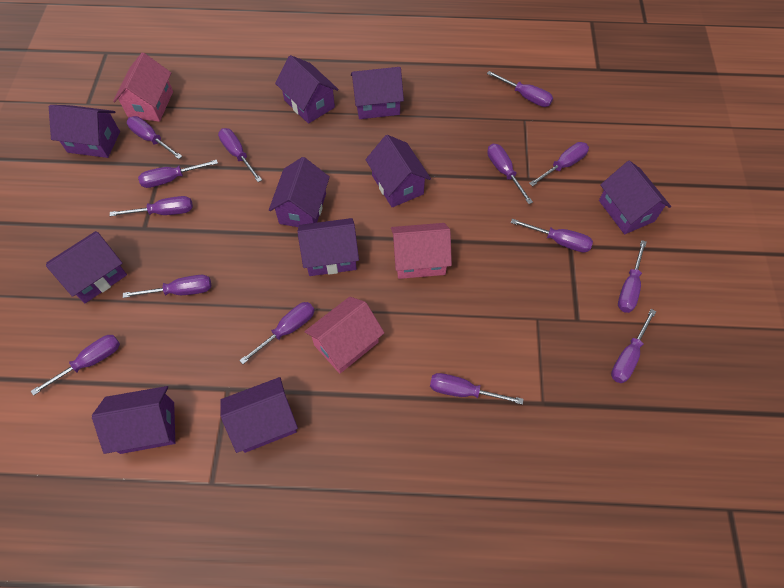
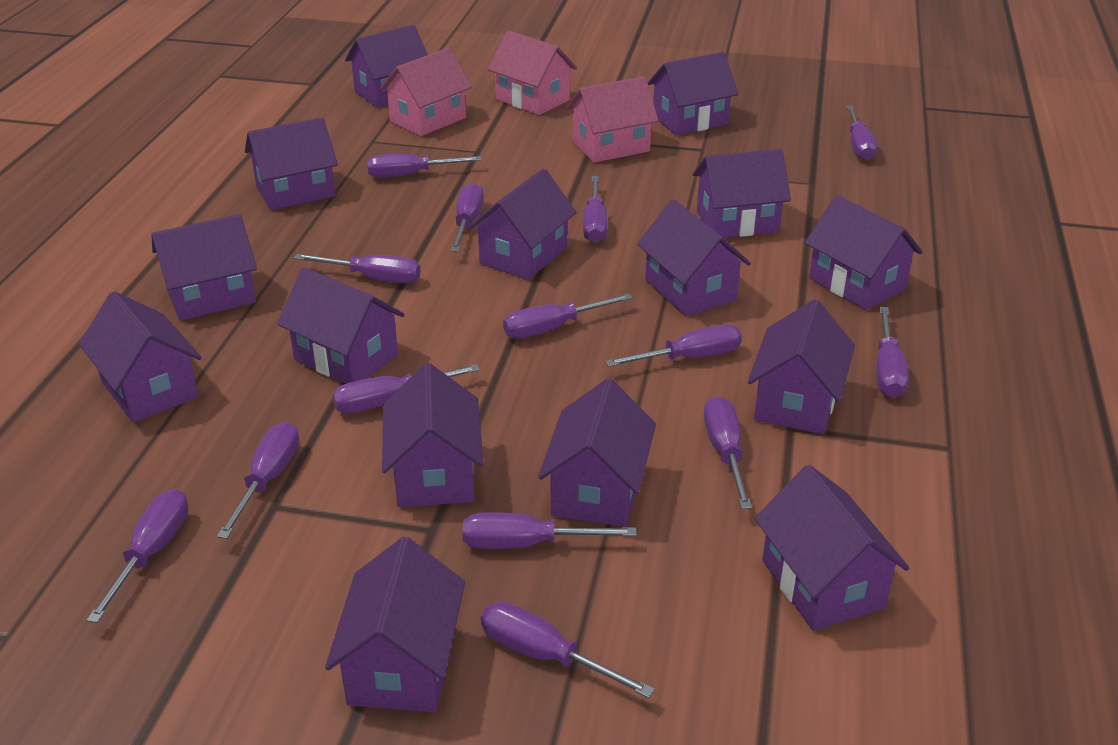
purple house: 10 -> 15

